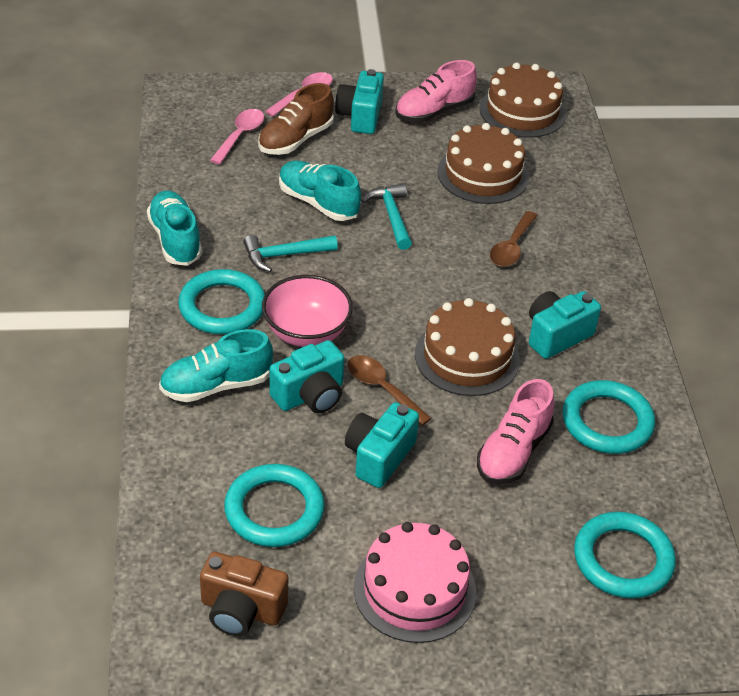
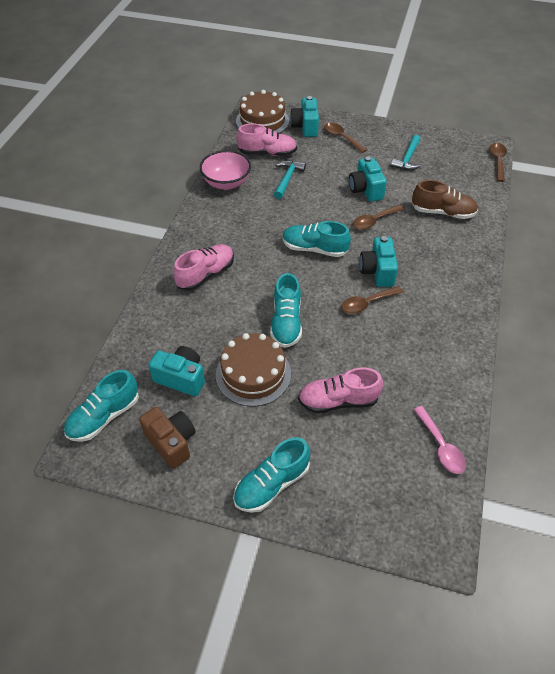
brown cake: 3 -> 2
brown spoon: 2 -> 4
pink cake: 1 -> 0
pink shoe: 2 -> 3
pink spoon: 2 -> 1
turquoise ring: 4 -> 0
turquoise shoe: 3 -> 4

